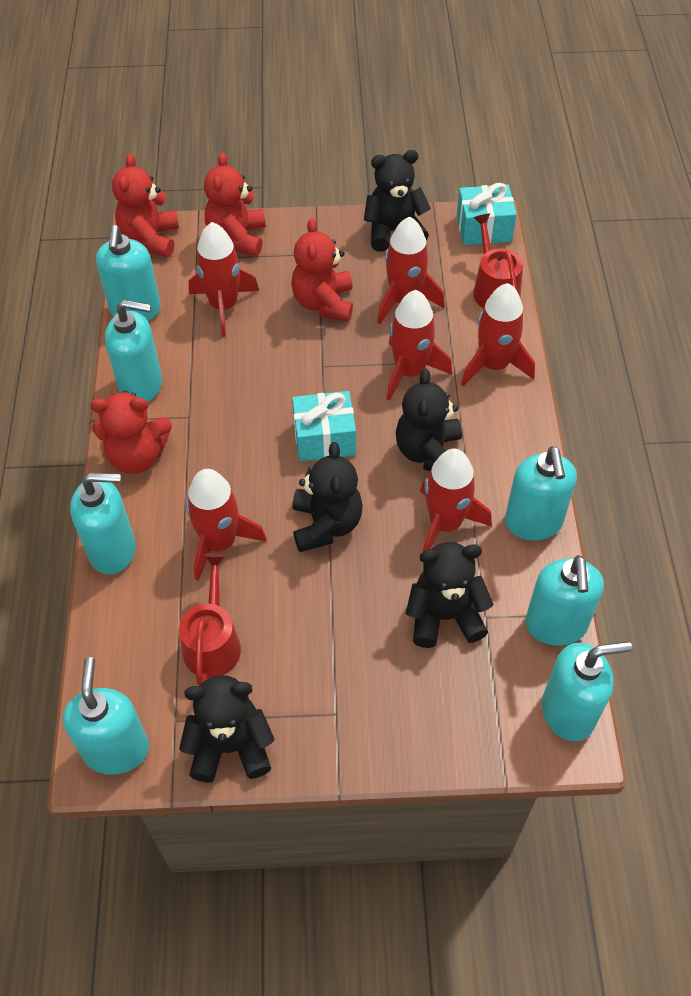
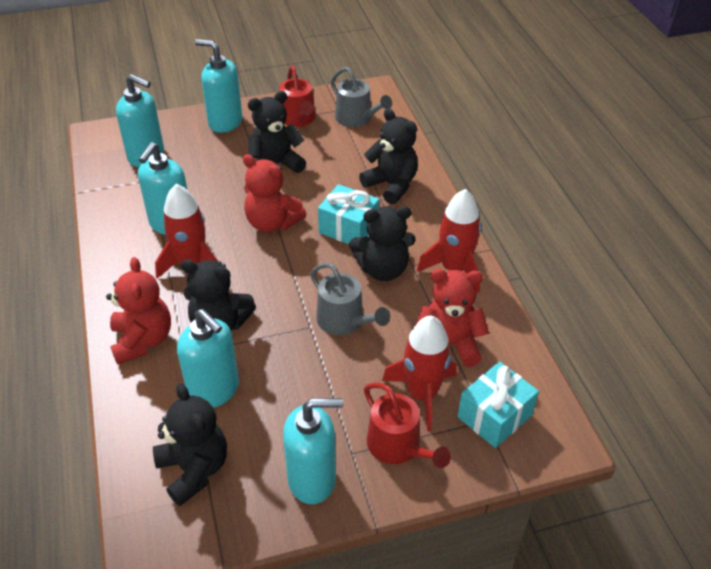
grey watering can: 0 -> 2
red rocket: 6 -> 3
red teddy bear: 4 -> 3
turquoise soap dispenser: 7 -> 5

